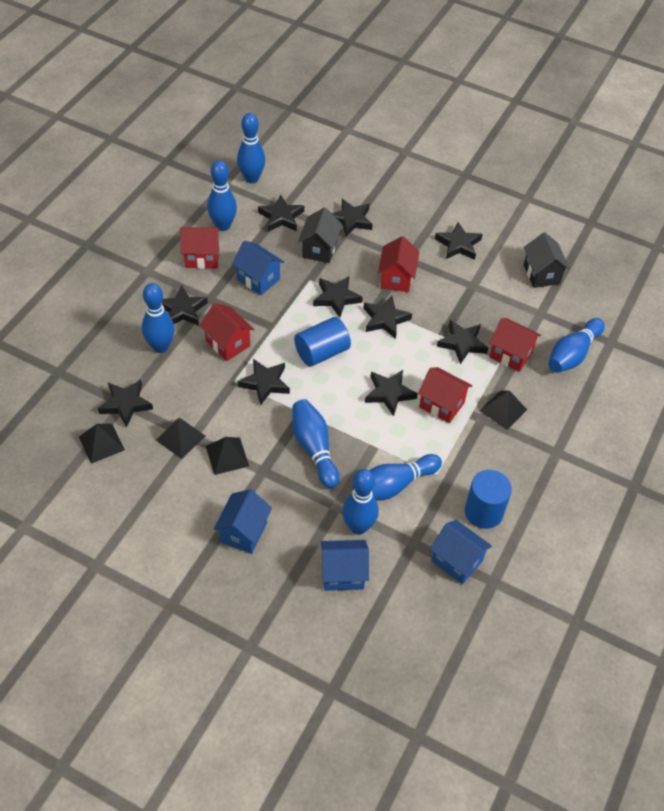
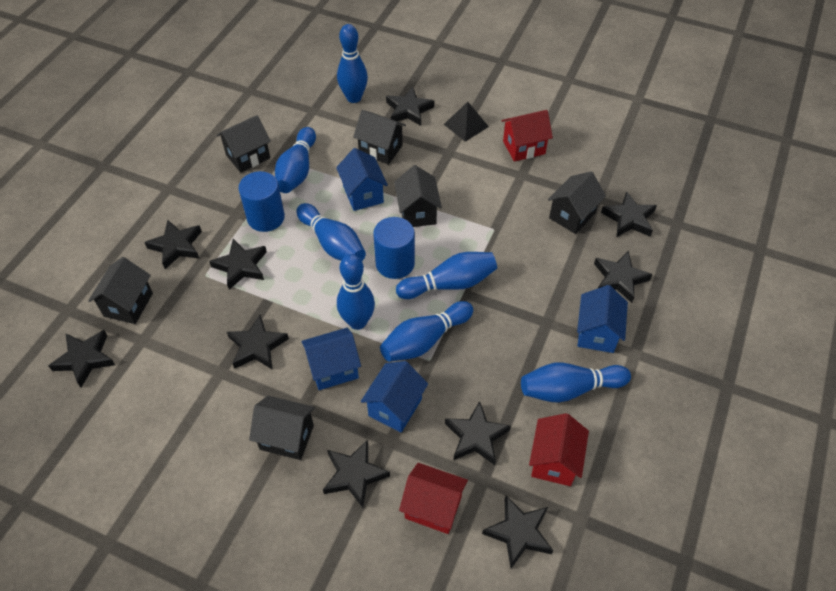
black house: 2 -> 6
black pyramid: 4 -> 1
red house: 5 -> 3

